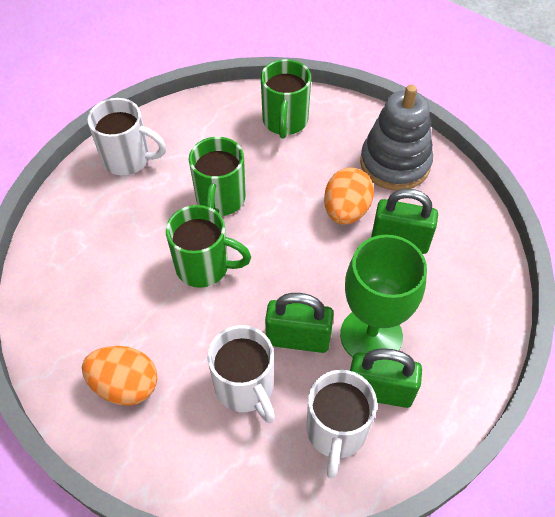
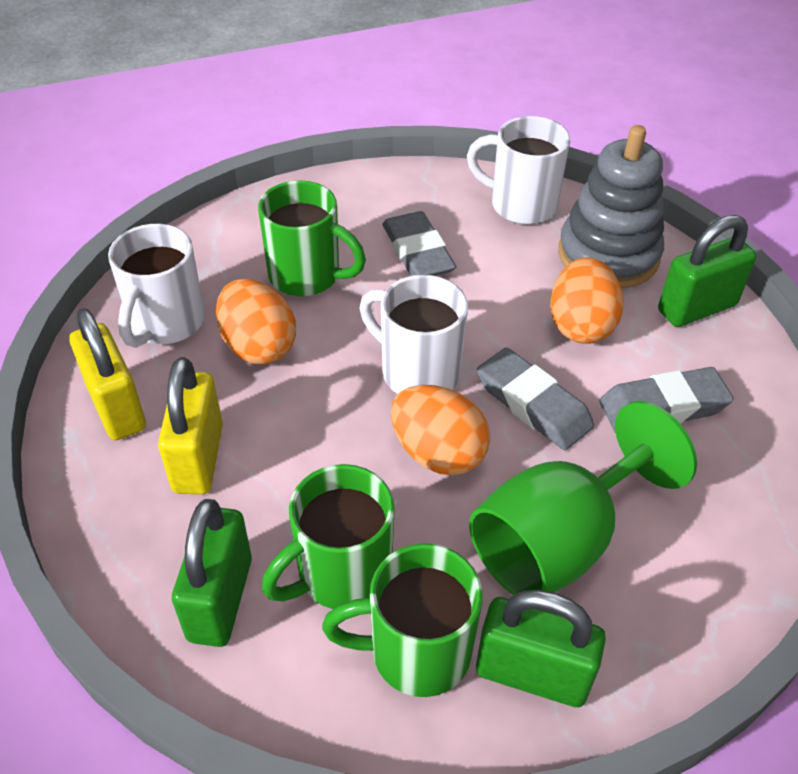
grey eraser: 0 -> 3
orange egg: 2 -> 3
yellow padlock: 0 -> 2

